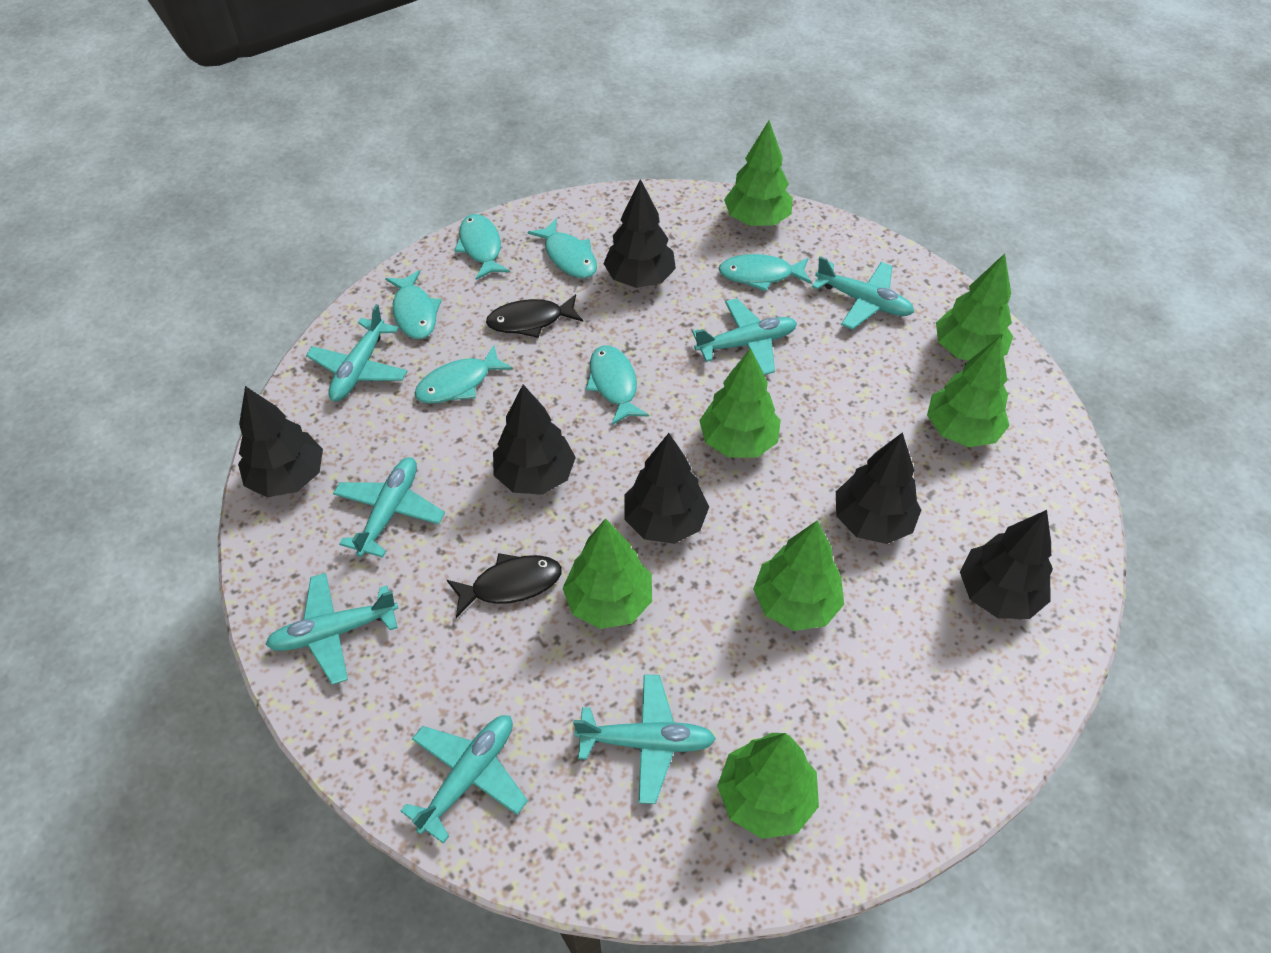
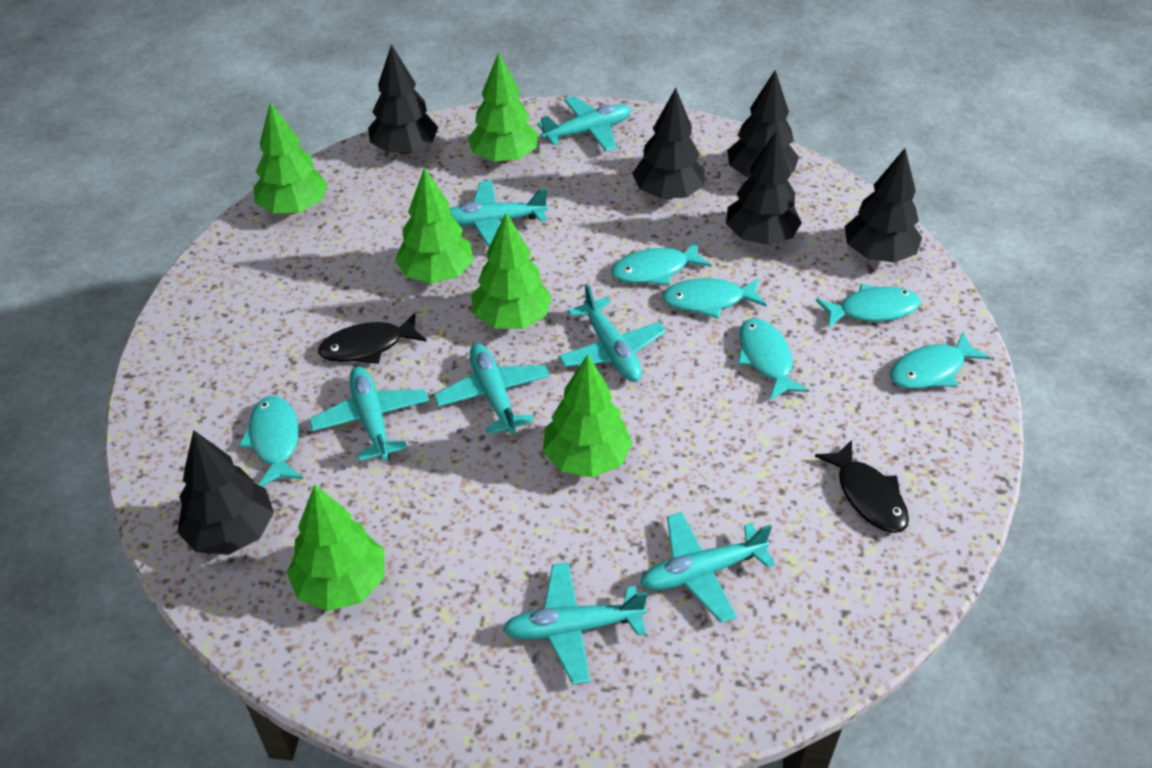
green tree: 7 -> 6

